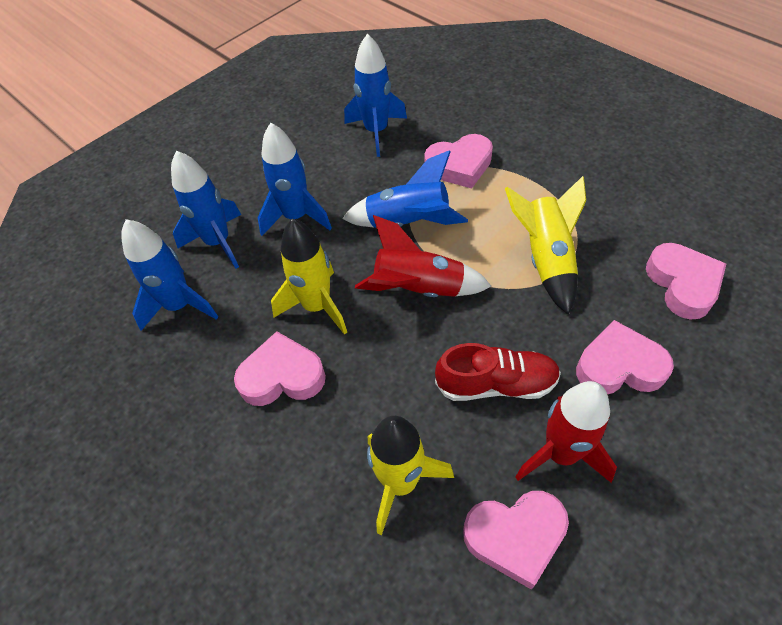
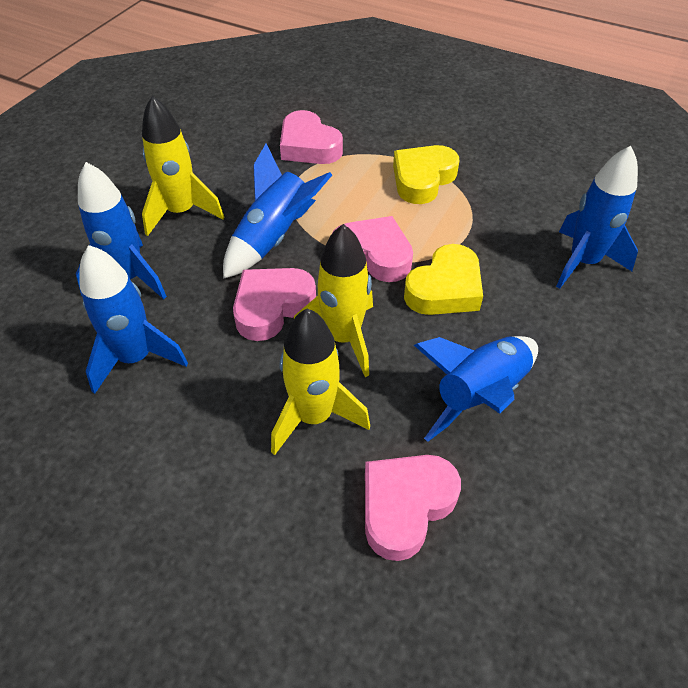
pink heart: 5 -> 4
red rocket: 2 -> 0
red shoe: 1 -> 0
yellow heart: 0 -> 2

